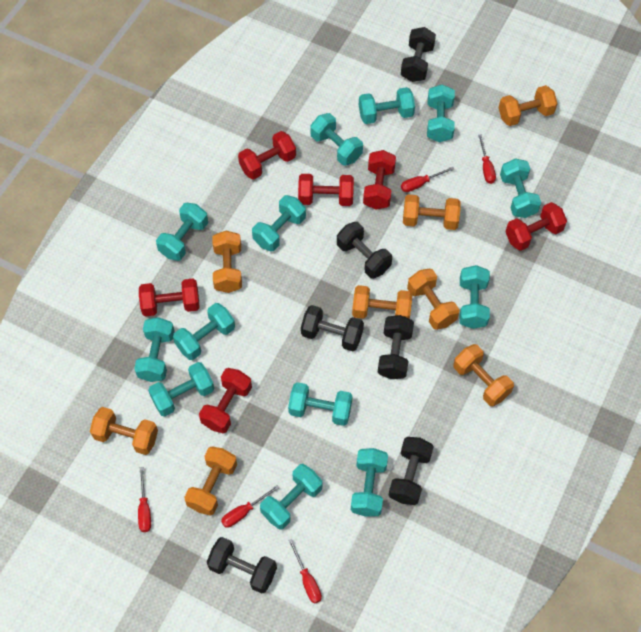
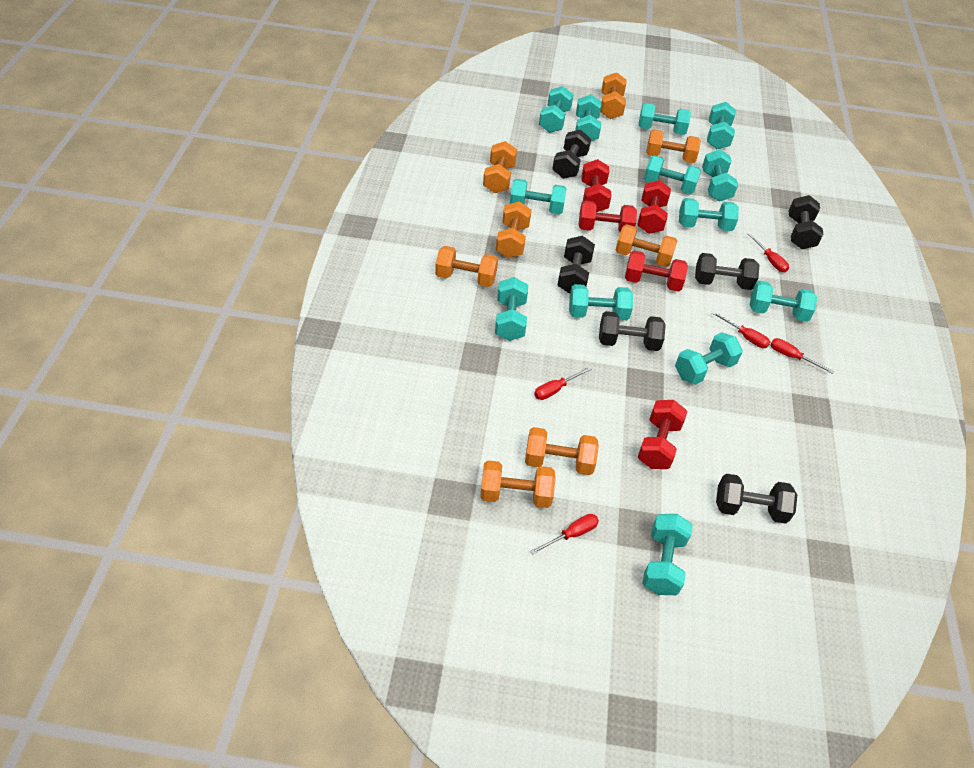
red dumbbell: 6 -> 5

